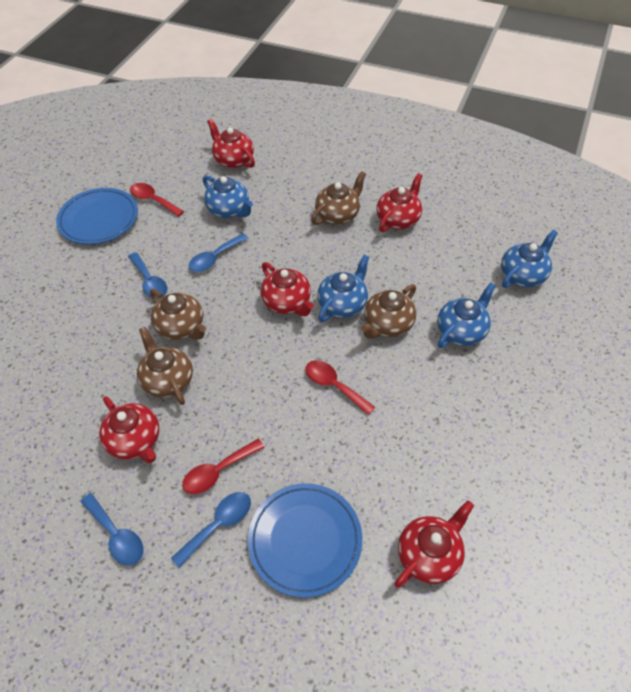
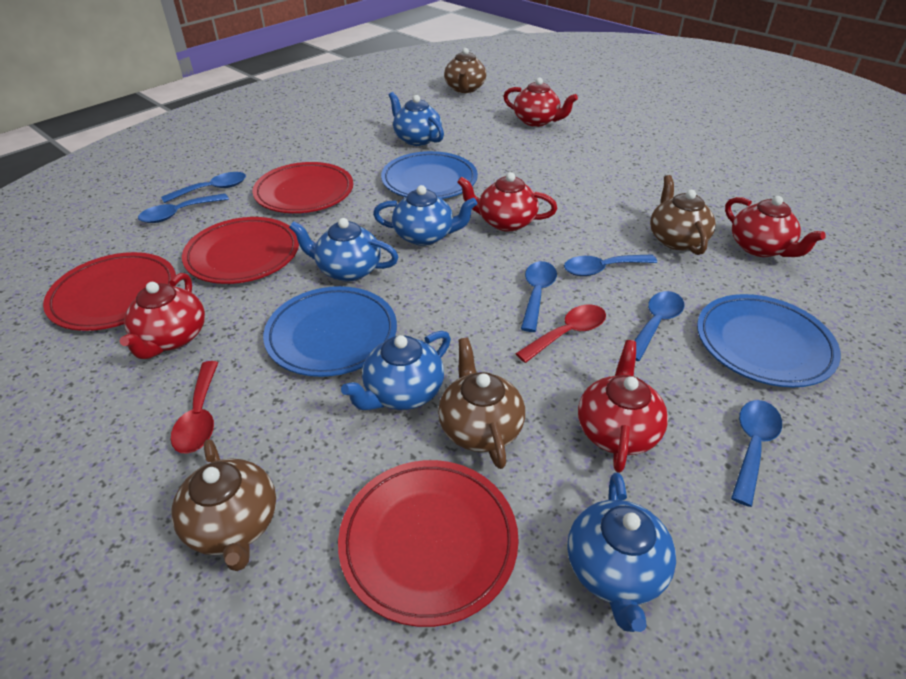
blue plate: 2 -> 3
blue spoon: 4 -> 6
blue teapot: 4 -> 5
red plate: 0 -> 4
red spoon: 3 -> 2

